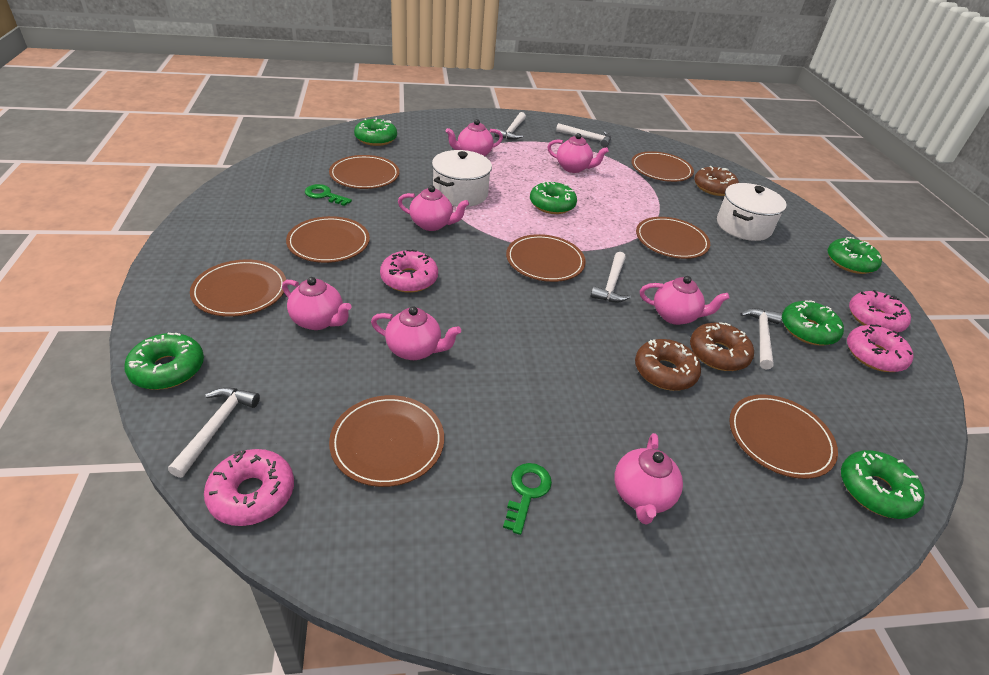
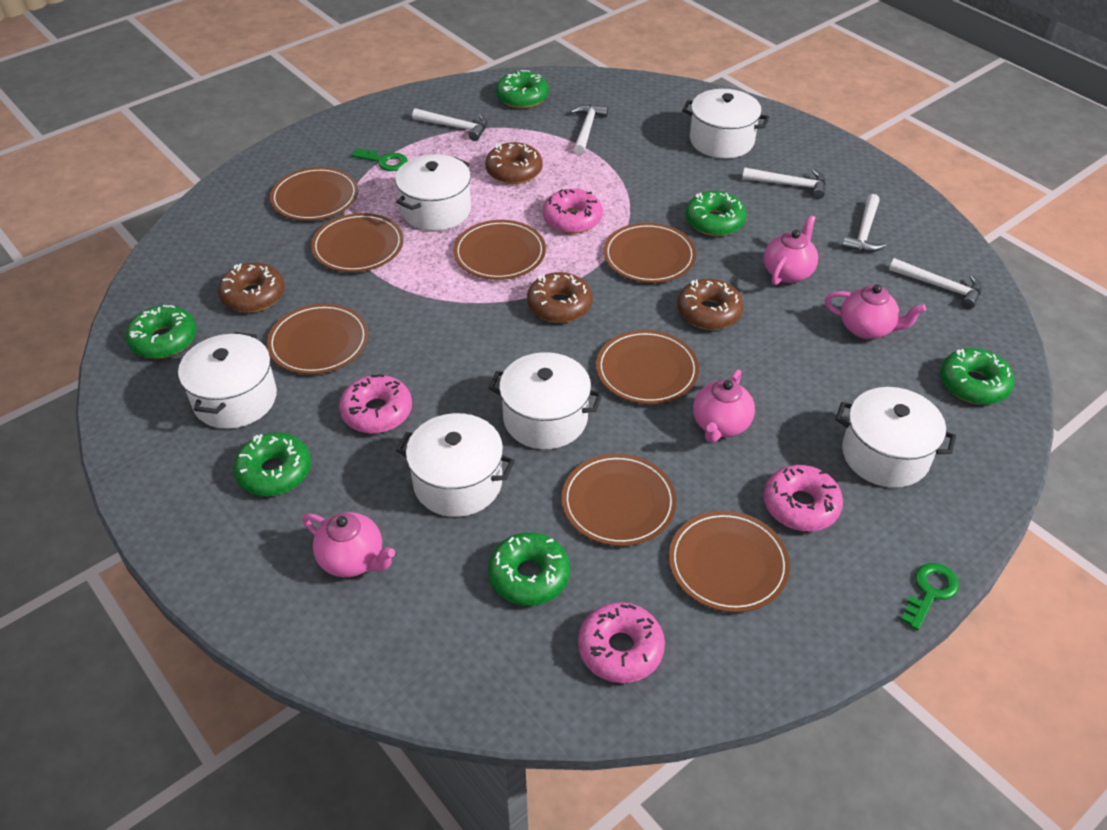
brown donut: 3 -> 4
pink teapot: 7 -> 4
white pot: 2 -> 6

